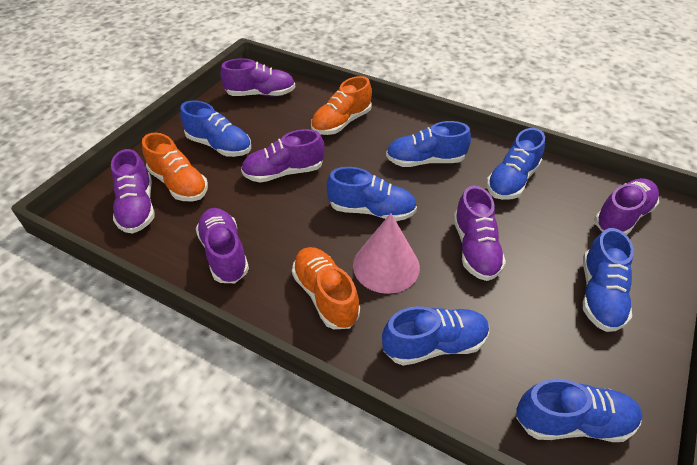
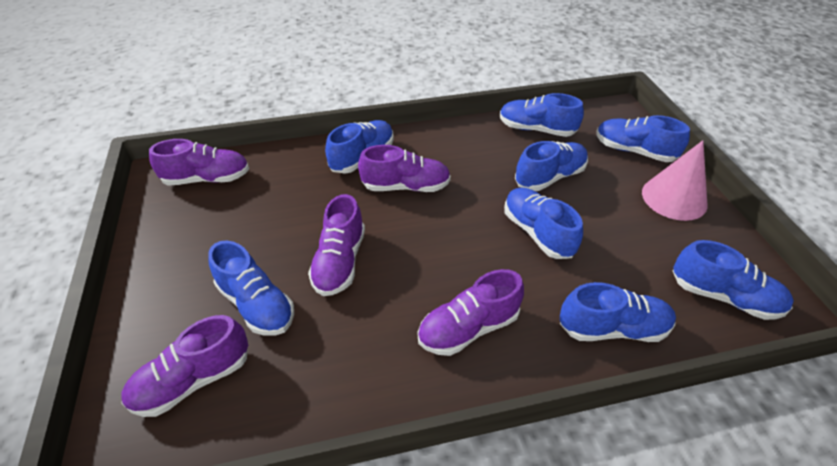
blue shoe: 7 -> 8
orange shoe: 3 -> 0
purple shoe: 6 -> 5

